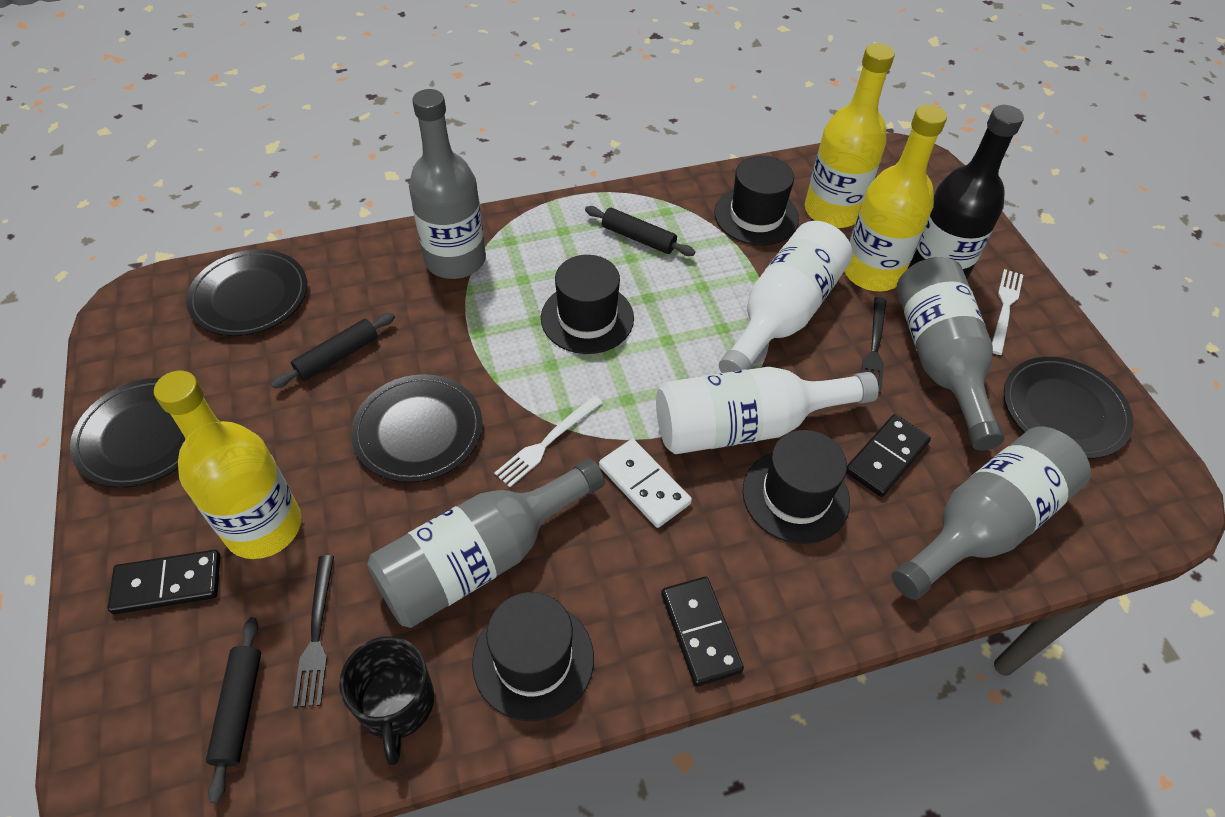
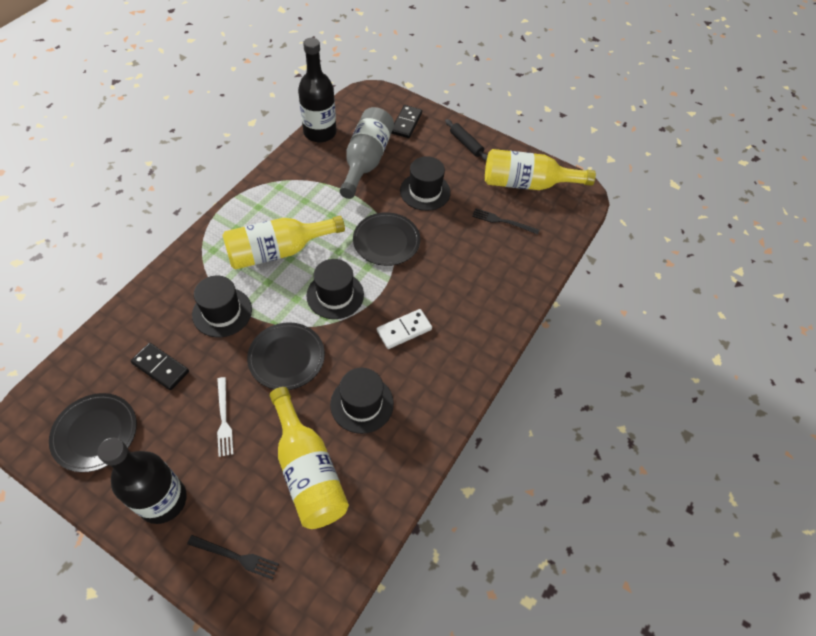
black bottle: 1 -> 2
black domino: 3 -> 2
black mug: 1 -> 0
black plate: 4 -> 3
black rolling pin: 3 -> 1
grey bottle: 4 -> 1
white bottle: 2 -> 0
white fork: 2 -> 1

